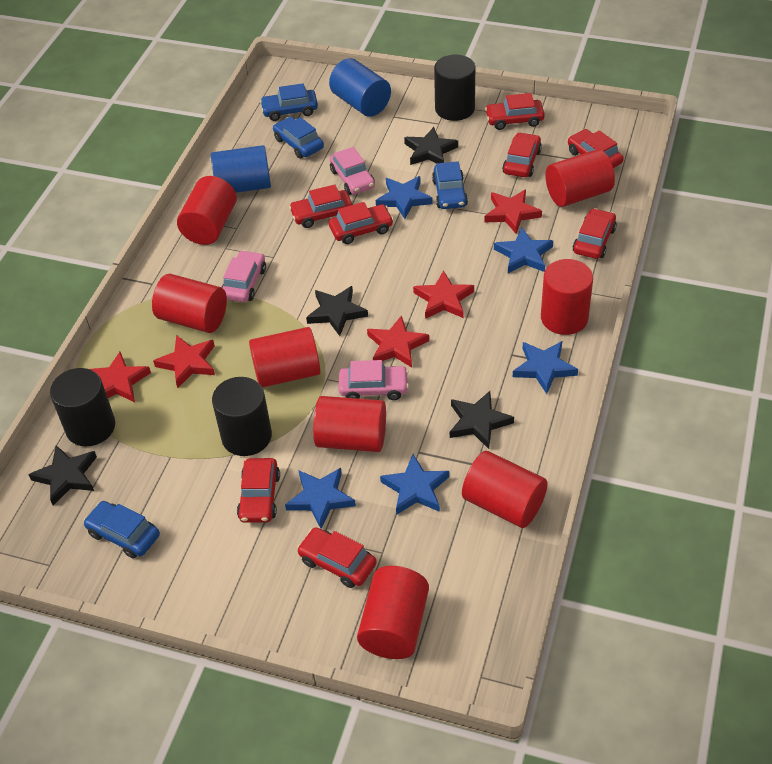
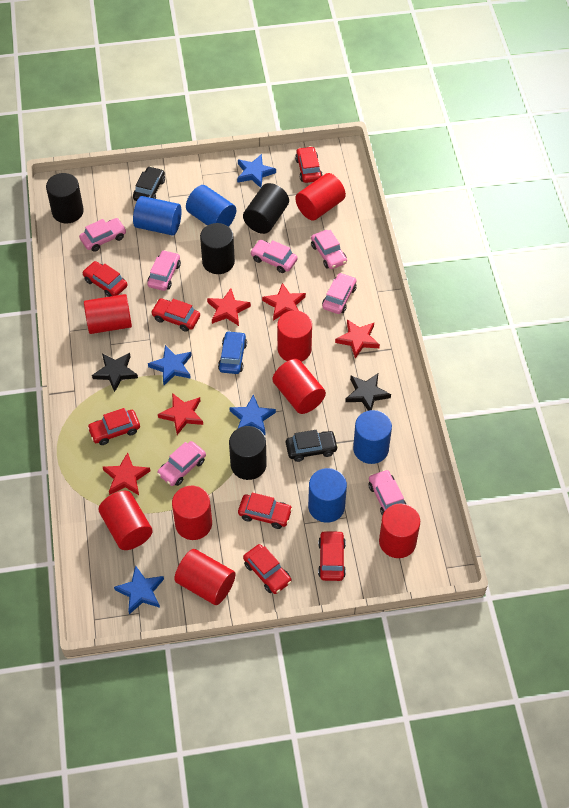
black car: 0 -> 2
black cylinder: 3 -> 4
black star: 4 -> 2
blue car: 4 -> 1
blue cylinder: 2 -> 4
blue star: 5 -> 4
pink car: 3 -> 7
red car: 8 -> 7

